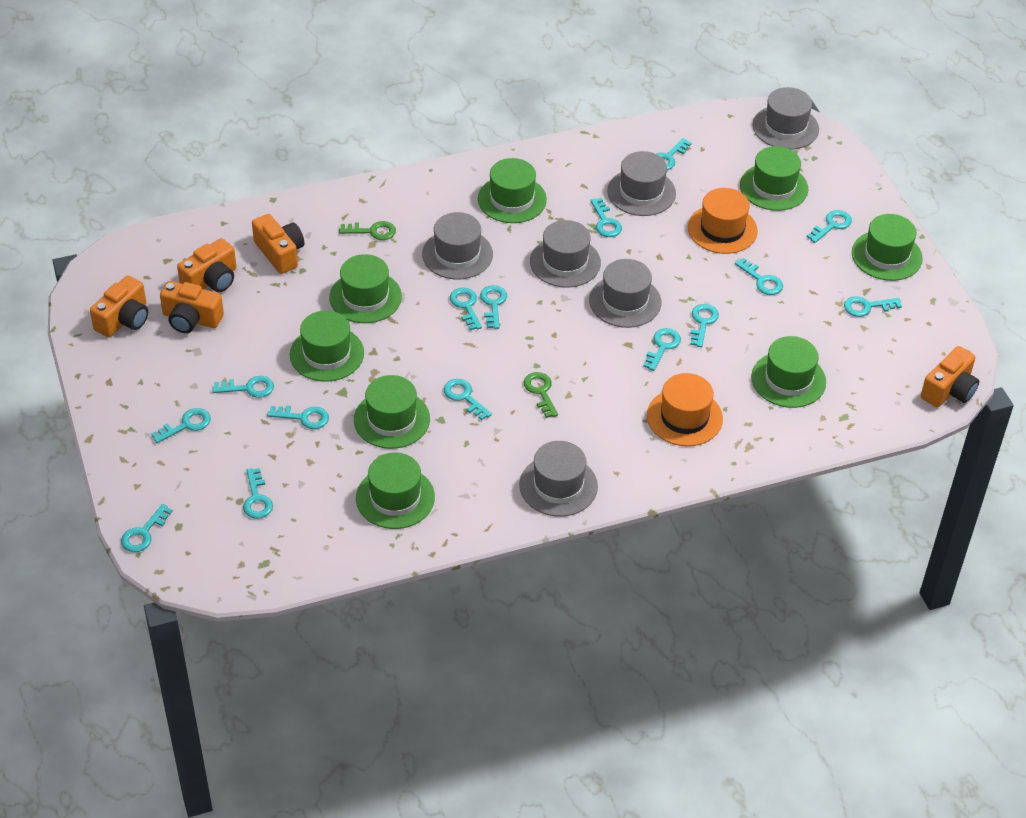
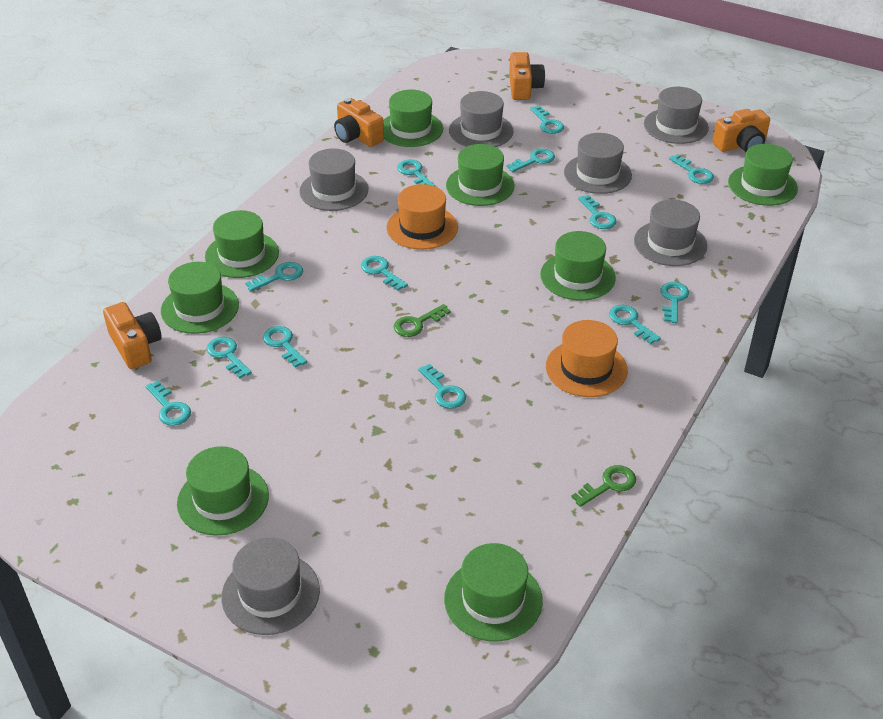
orange camera: 5 -> 4
turquoise key: 15 -> 13

